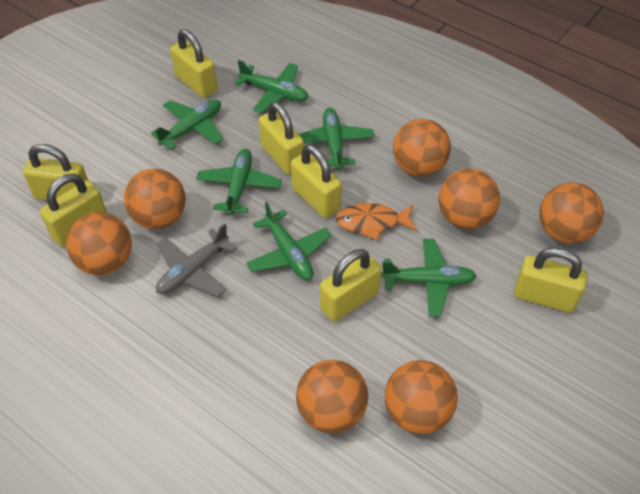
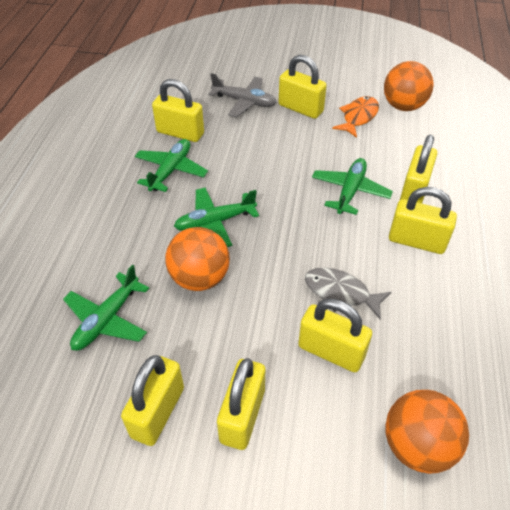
green plane: 6 -> 4
grey fish: 0 -> 1
orange ball: 7 -> 3

